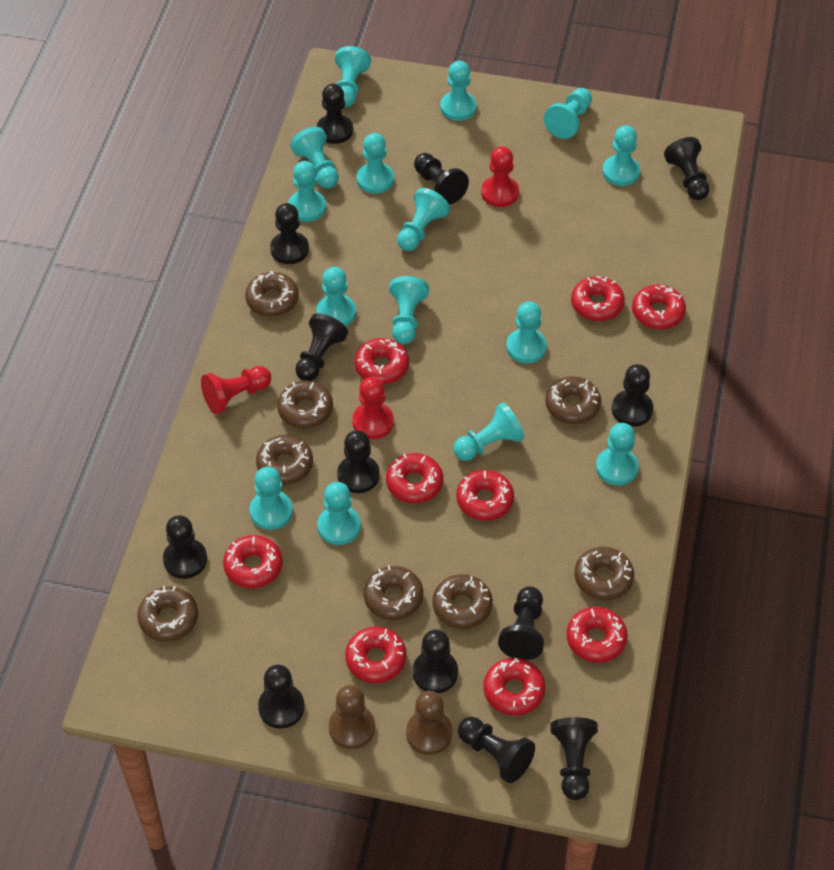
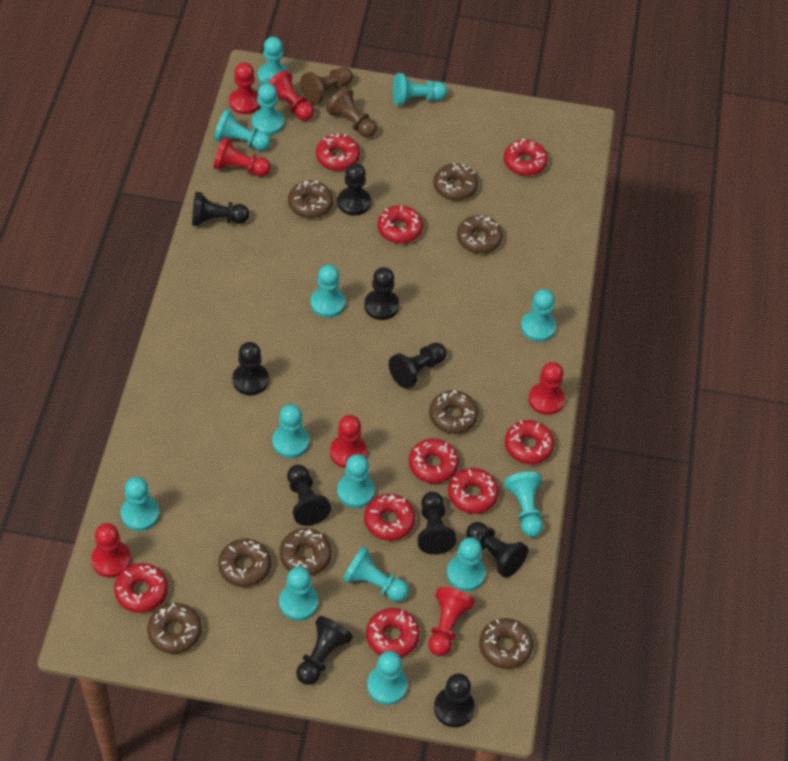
black pawn: 13 -> 10
red pawn: 3 -> 7
turquoise pawn: 15 -> 14

